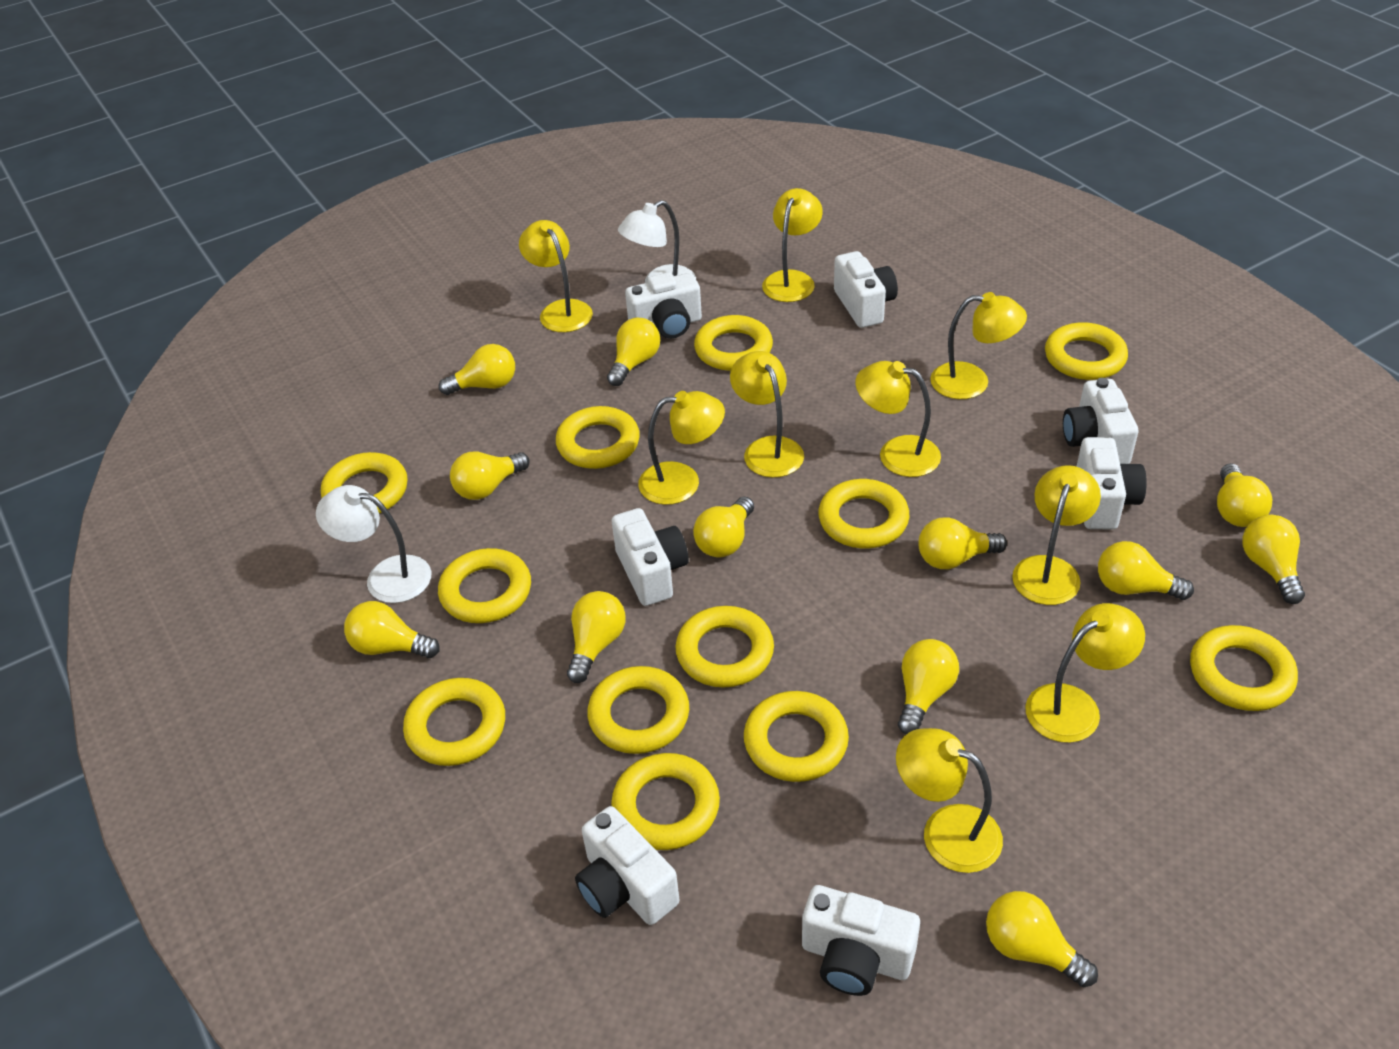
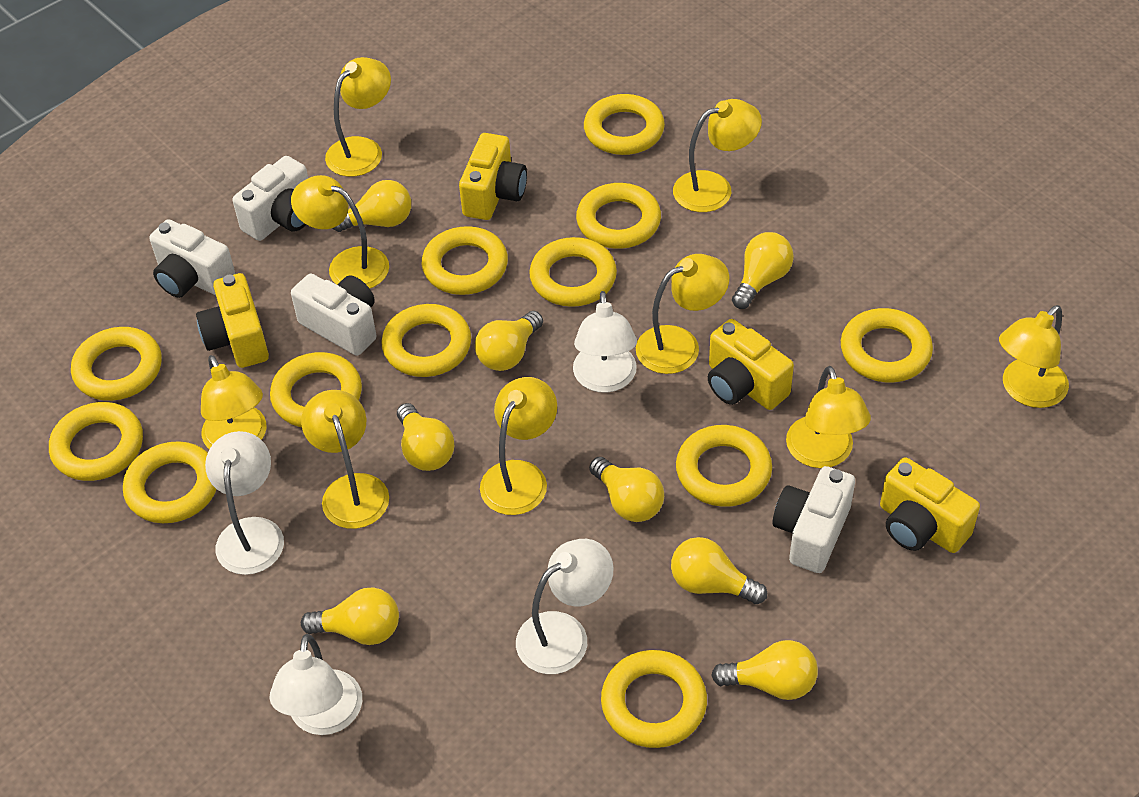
white camera: 7 -> 4
white lamp: 2 -> 4
yellow camera: 0 -> 4
yellow light bulb: 12 -> 8

